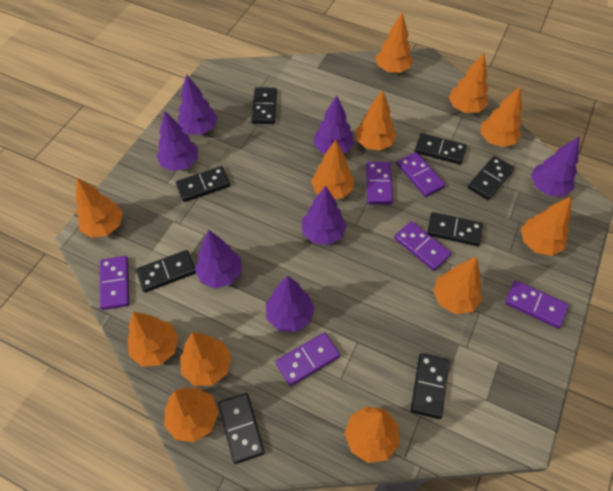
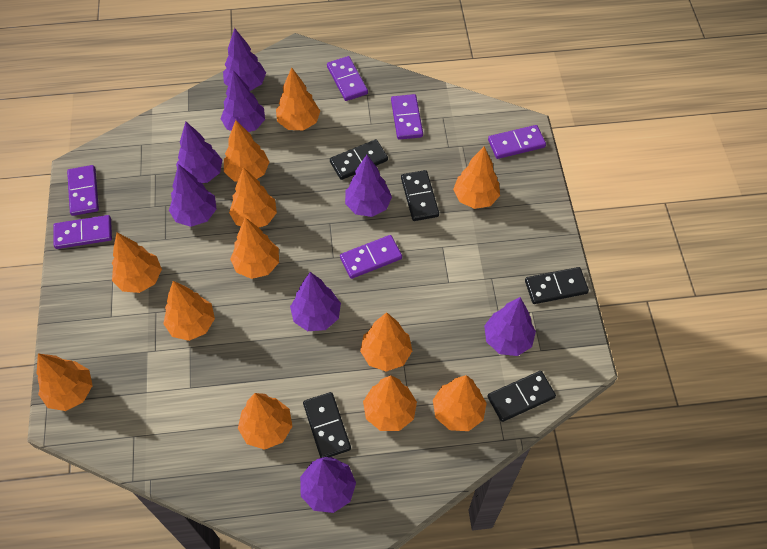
black domino: 8 -> 5
purple tree: 7 -> 8

